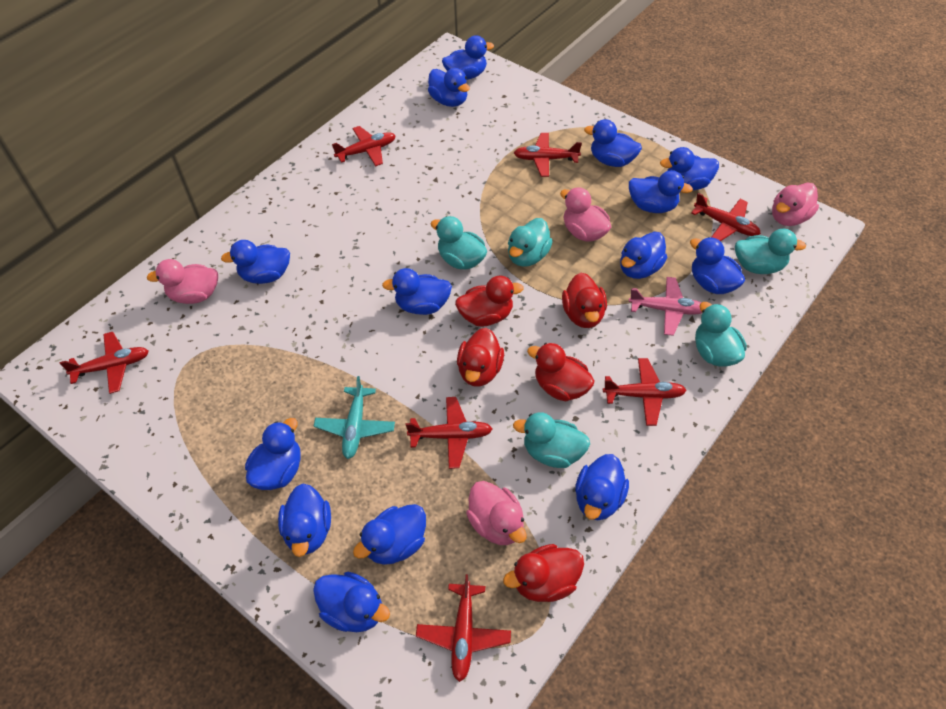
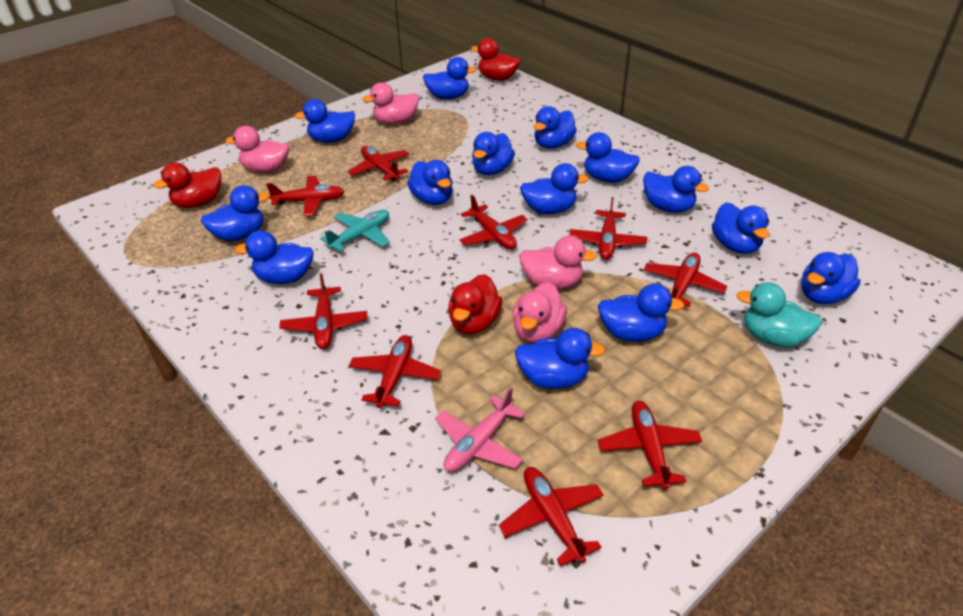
red duck: 5 -> 3
red plane: 7 -> 9
turquoise duck: 5 -> 1

